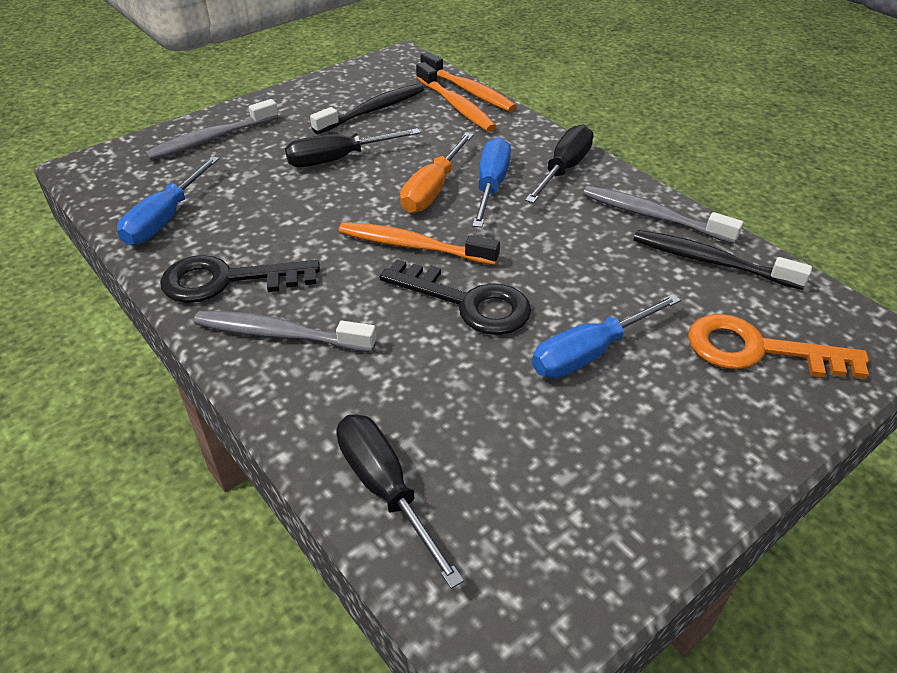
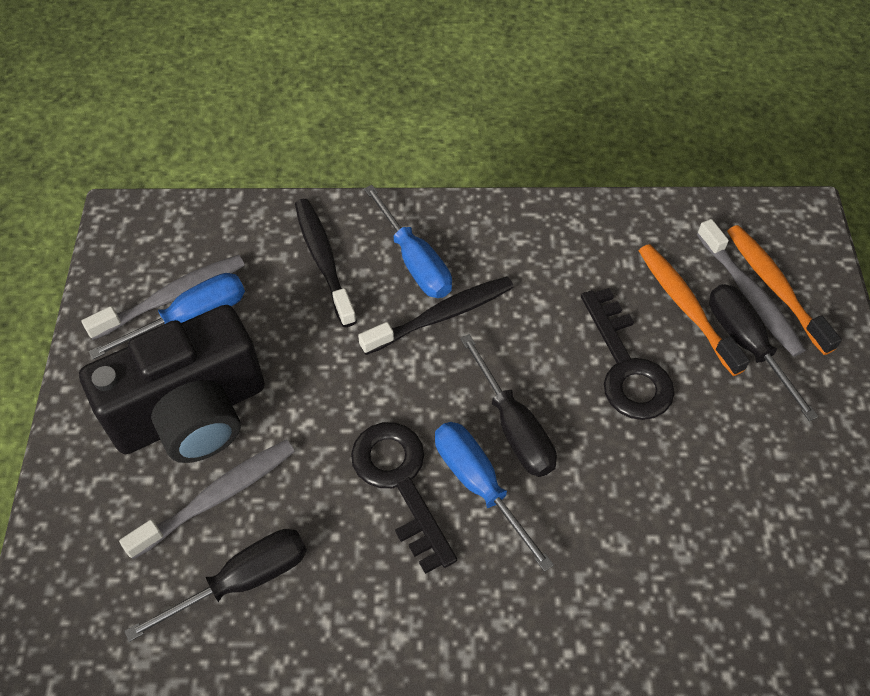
black camera: 0 -> 1
orange key: 1 -> 0
orange screwdriver: 1 -> 0
orange toothbrush: 3 -> 2

